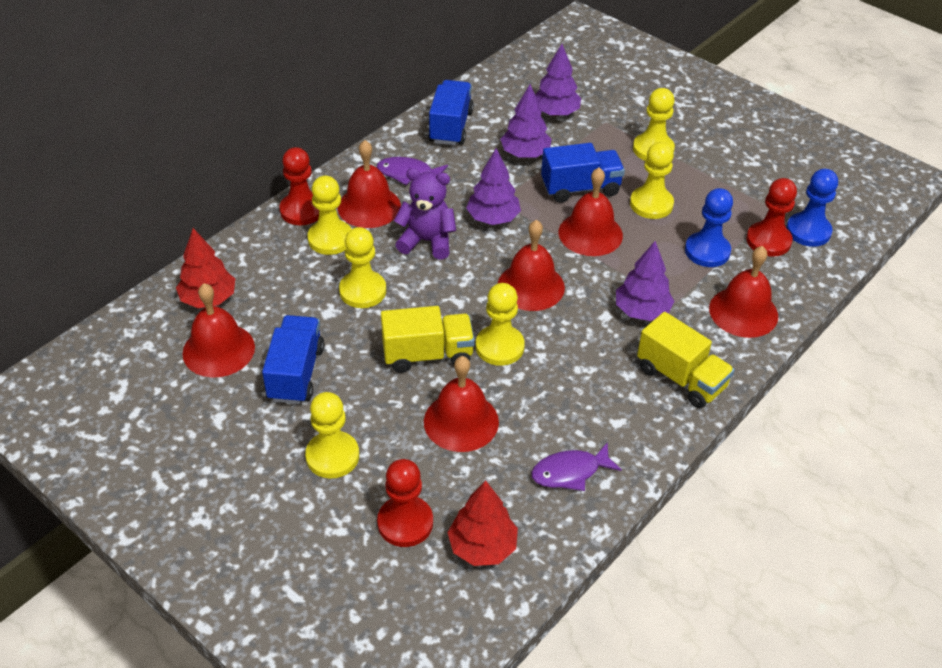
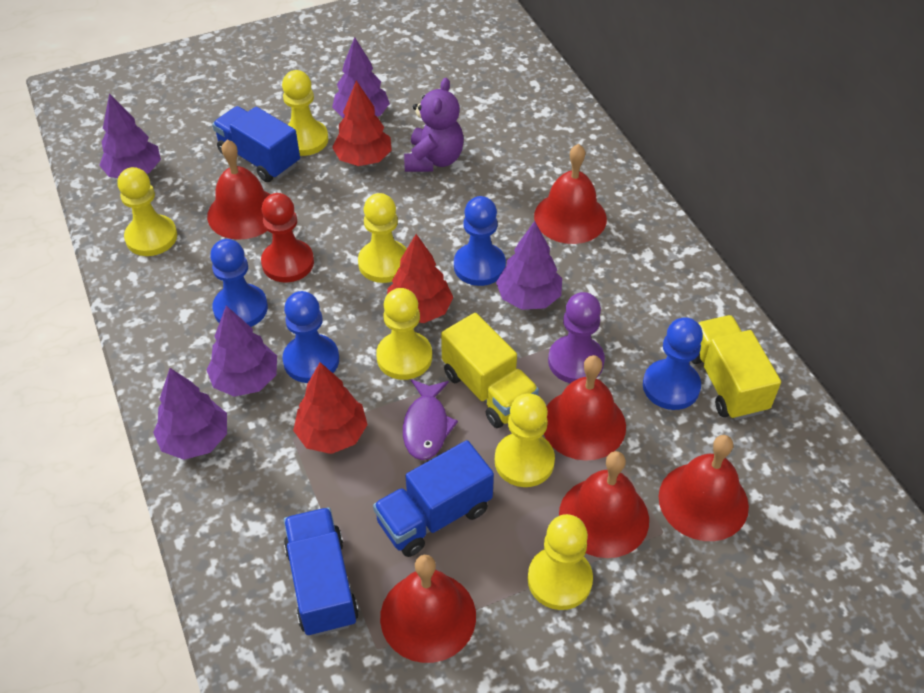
blue pawn: 2 -> 4
purple fish: 2 -> 1
purple pawn: 0 -> 1
purple tree: 4 -> 5
red pawn: 3 -> 1
red tree: 2 -> 3

